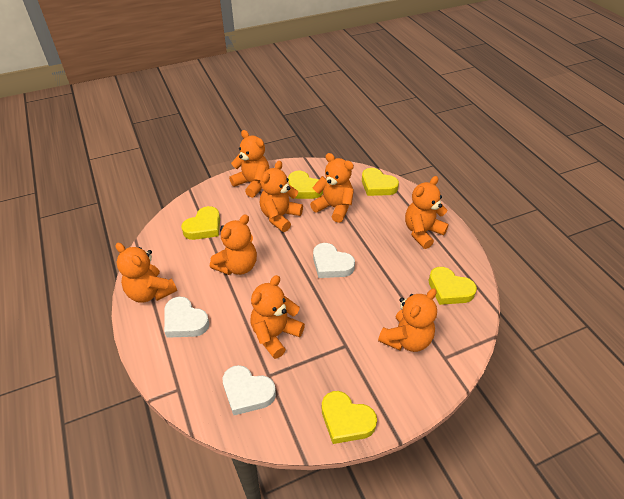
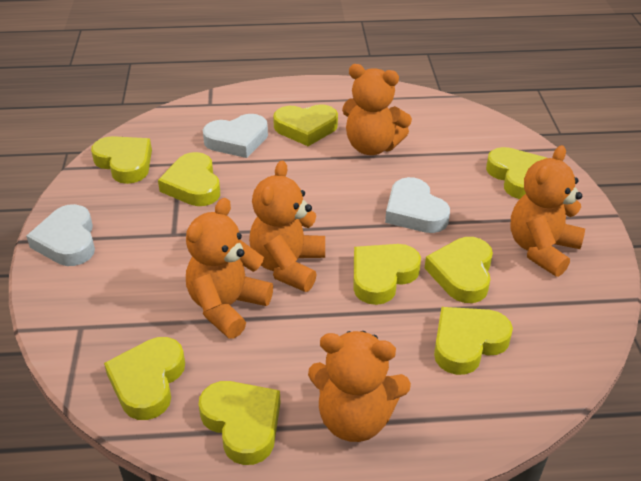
orange teddy bear: 8 -> 5
yellow heart: 5 -> 9

